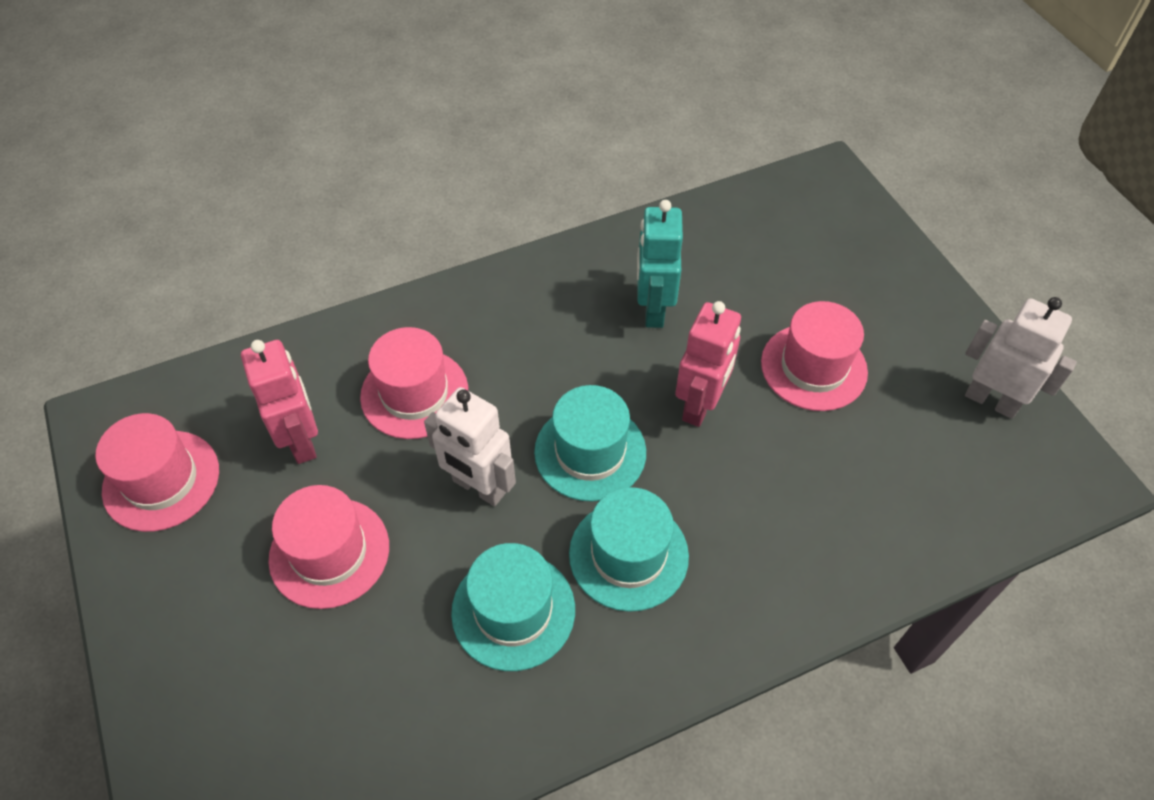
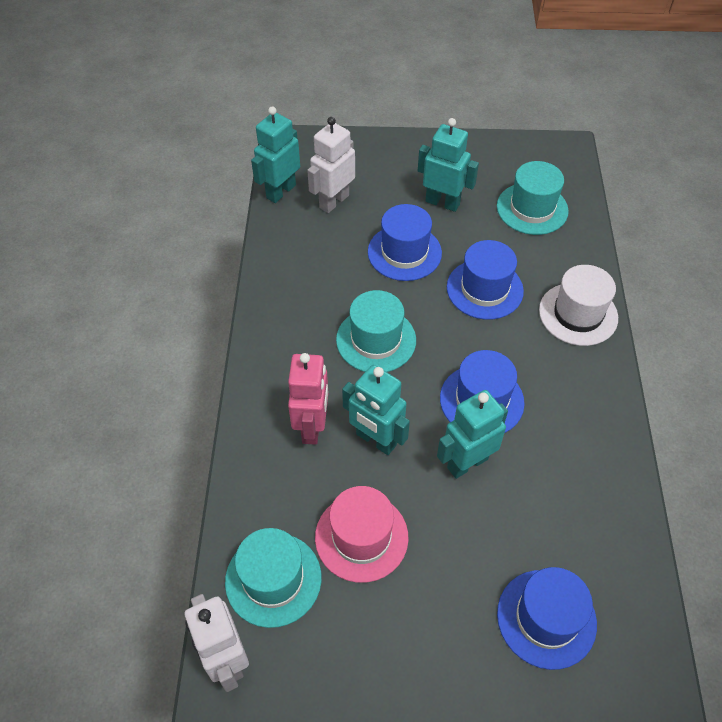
blue hat: 0 -> 4
pink hat: 4 -> 1
pink robot: 2 -> 1
turquoise robot: 1 -> 4
white hat: 0 -> 1

